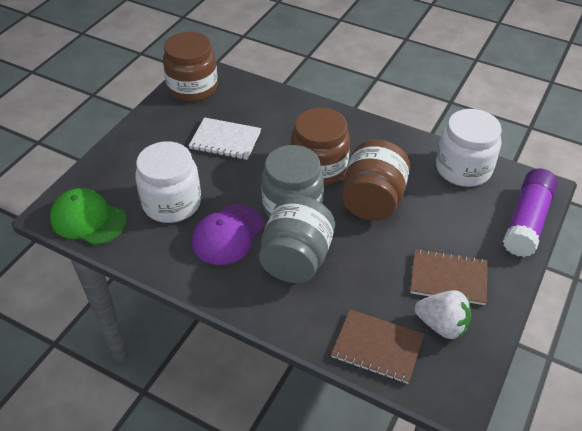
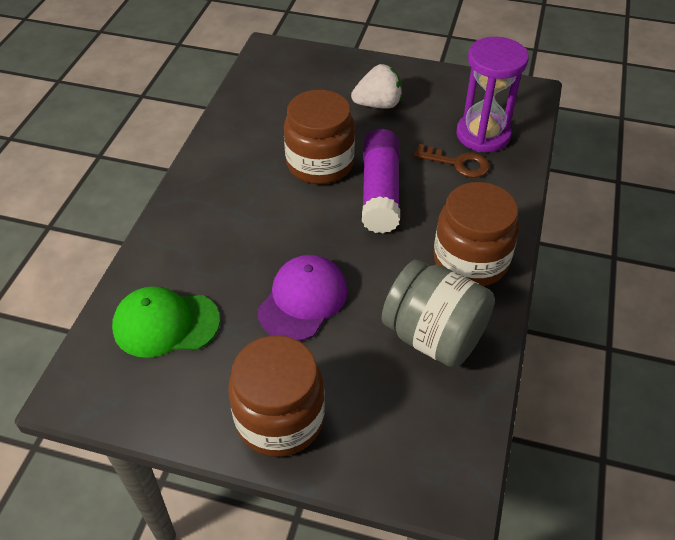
brown key: 0 -> 1
brown notebook: 2 -> 0
grey jar: 2 -> 1
purple hourglass: 0 -> 1
white jar: 2 -> 0
white notebook: 1 -> 0

